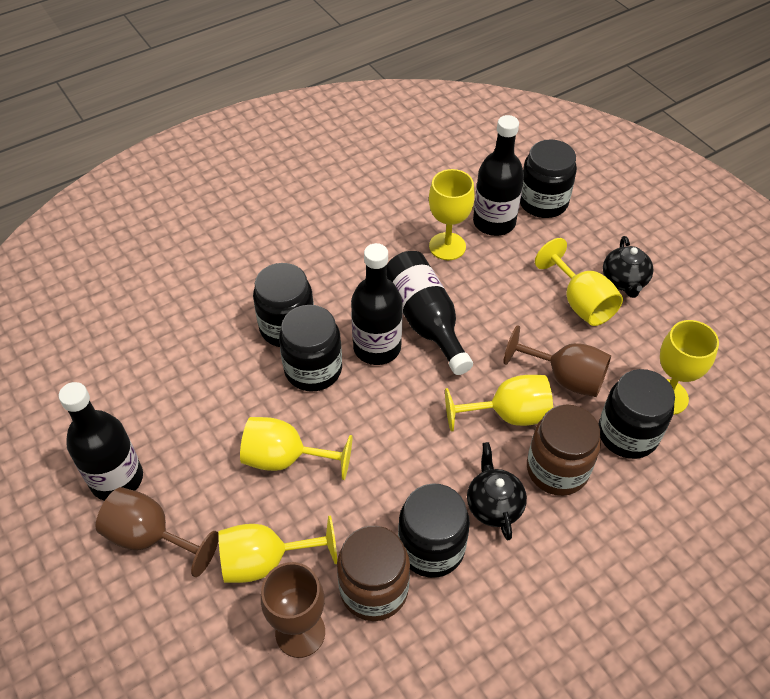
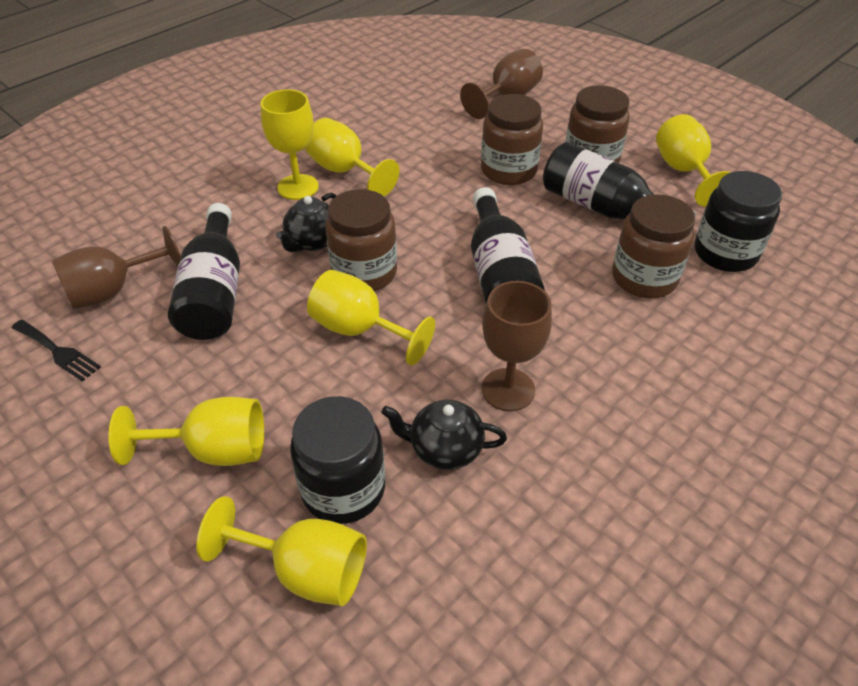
black bottle: 4 -> 3
black fork: 0 -> 1
black jar: 5 -> 2
brown jar: 2 -> 4

